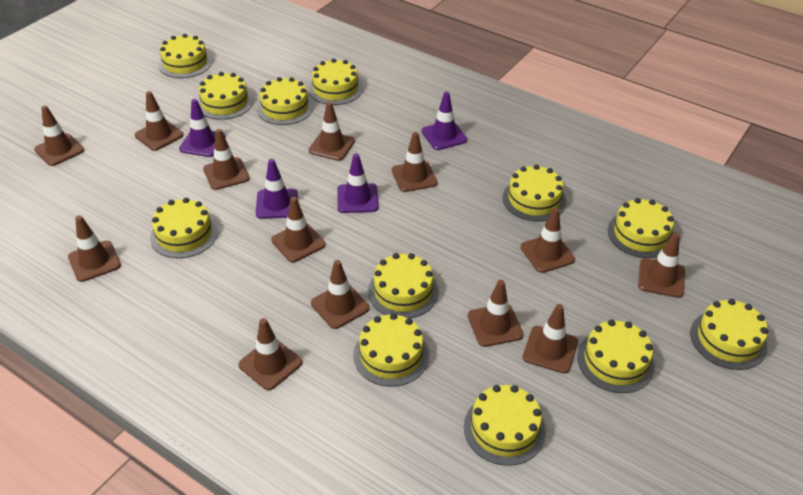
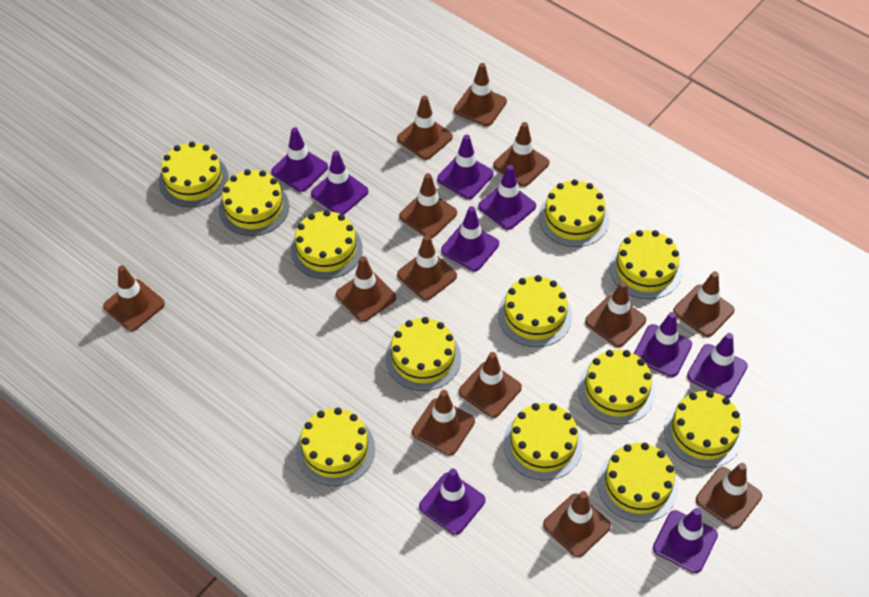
purple traffic cone: 4 -> 9

